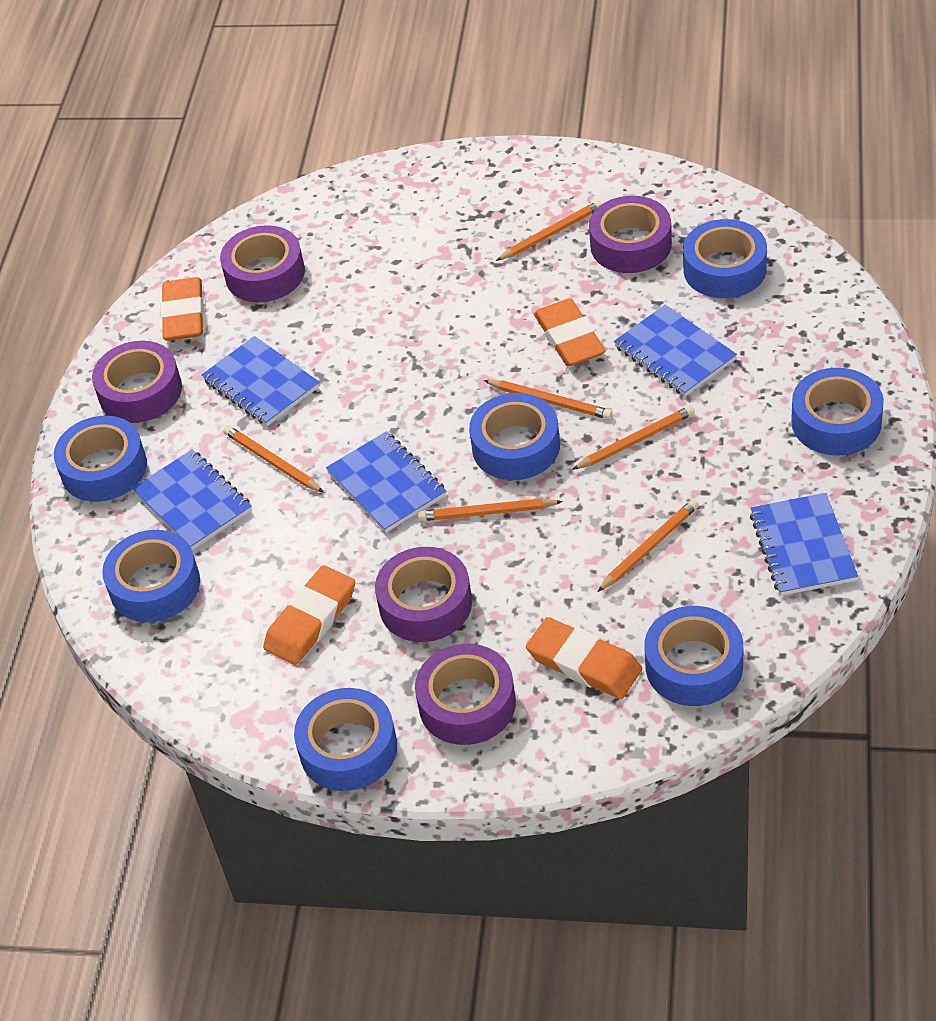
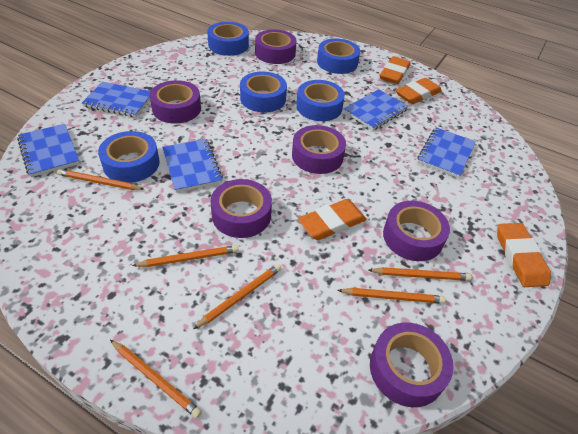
blue tape: 7 -> 5
purple tape: 5 -> 6

